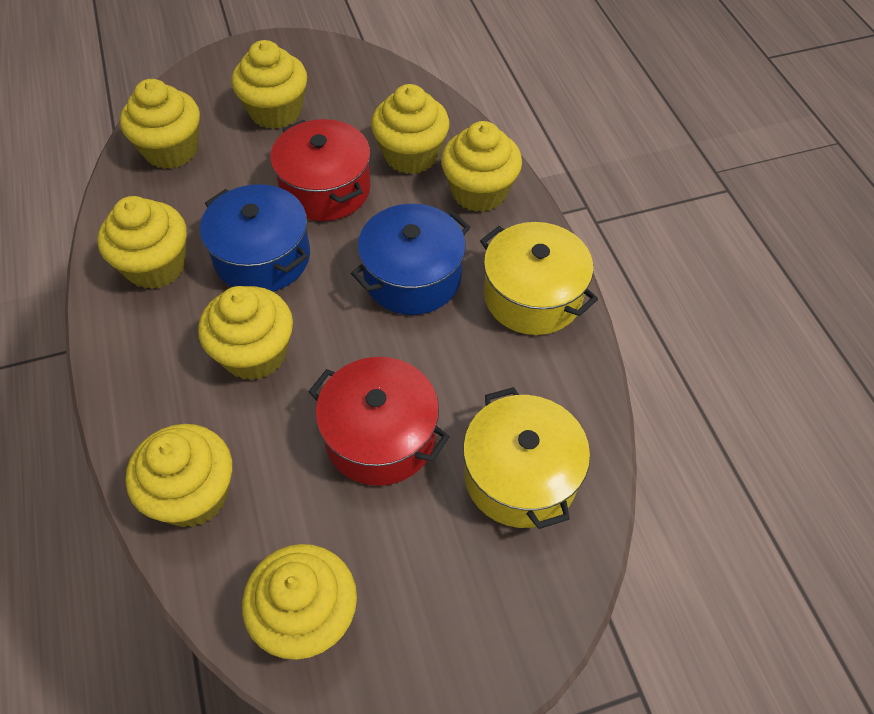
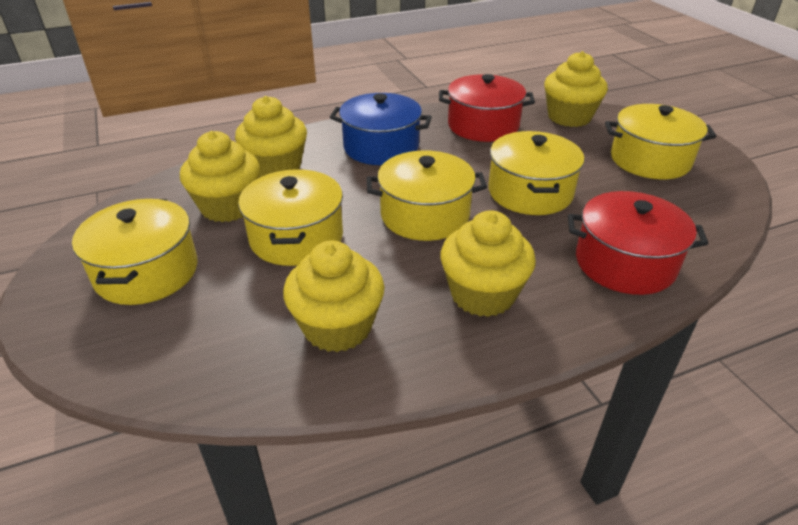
blue pot: 2 -> 1
yellow cupcake: 8 -> 5
yellow pot: 2 -> 5

